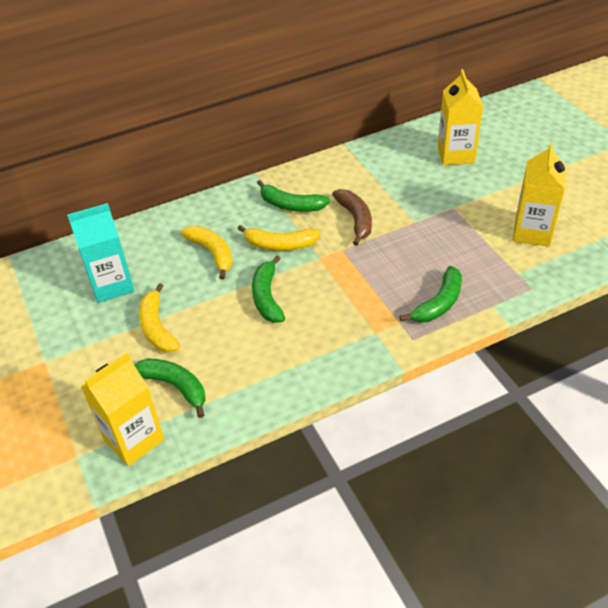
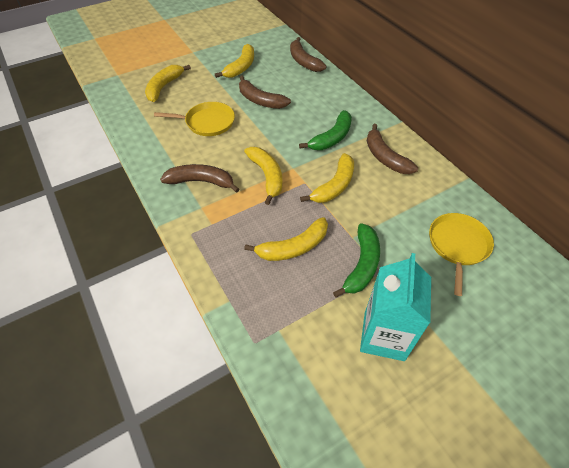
brown banana: 1 -> 4
green banana: 4 -> 2
yellow banana: 3 -> 5
yellow carton: 3 -> 0
yellow pan: 0 -> 2

